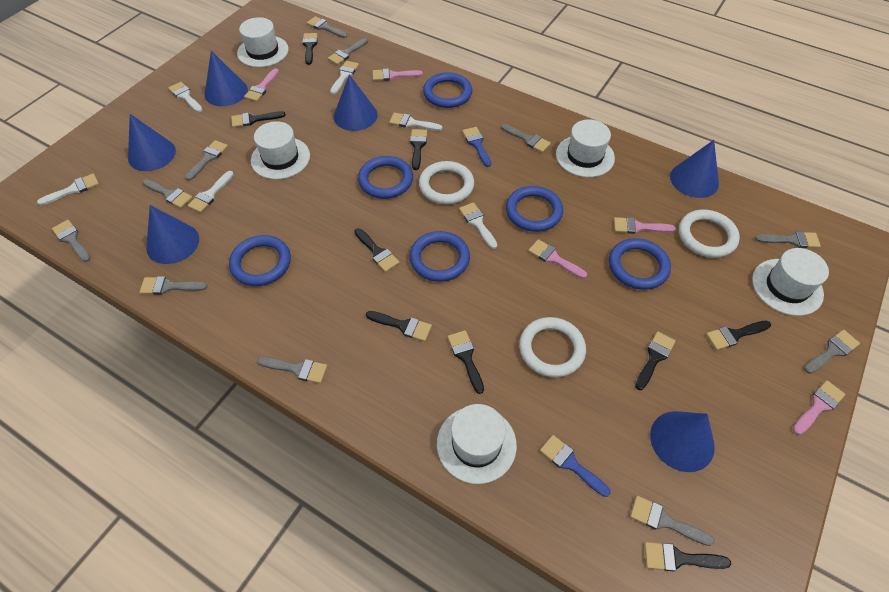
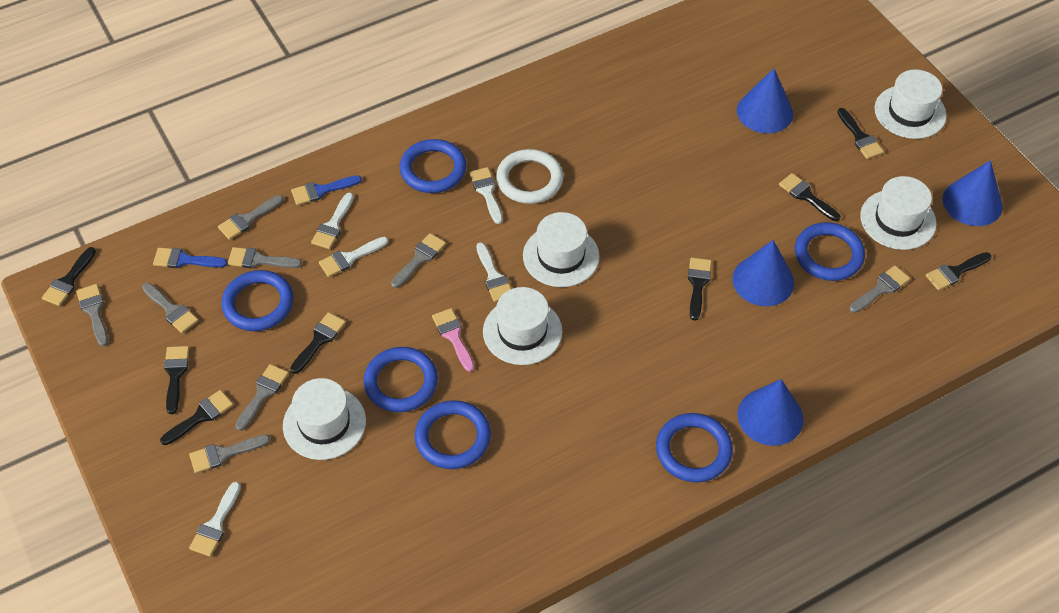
black brush: 9 -> 8
blue cone: 6 -> 4
grey brush: 11 -> 8
pink brush: 5 -> 1
white brush: 6 -> 5
white ring: 3 -> 1

